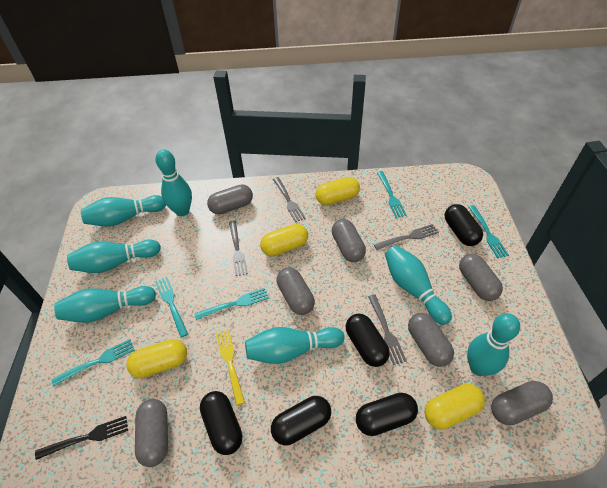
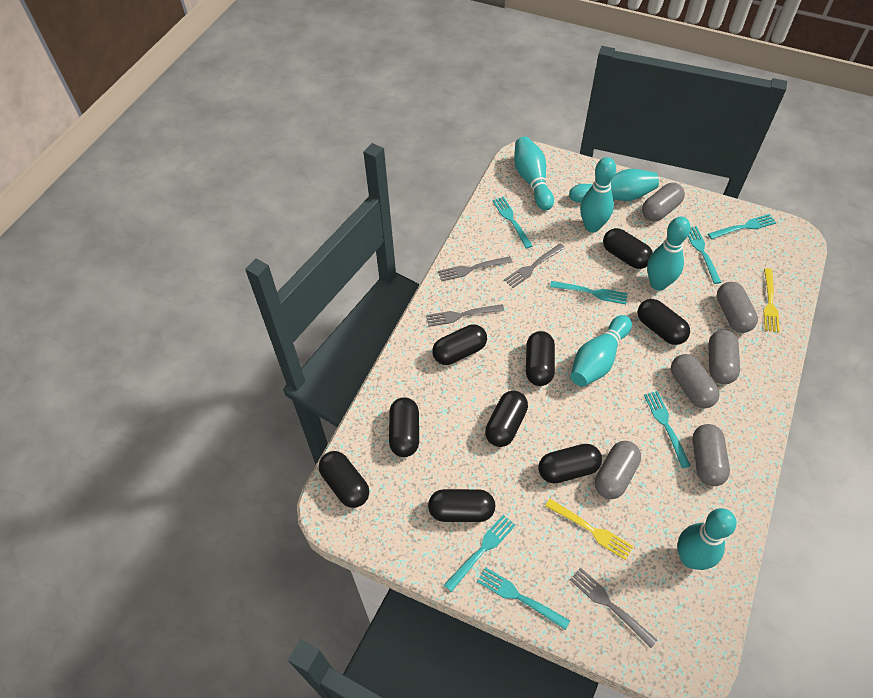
black capsule: 5 -> 9
black fork: 1 -> 0
grey capsule: 7 -> 6
turquoise bowling pin: 7 -> 6
turquoise fork: 5 -> 7
yellow capsule: 4 -> 0
yellow fork: 1 -> 2

